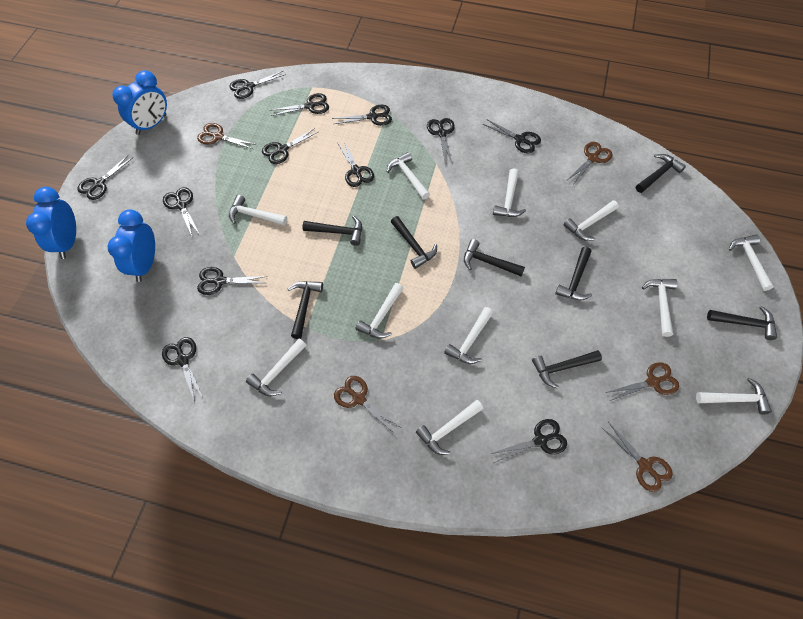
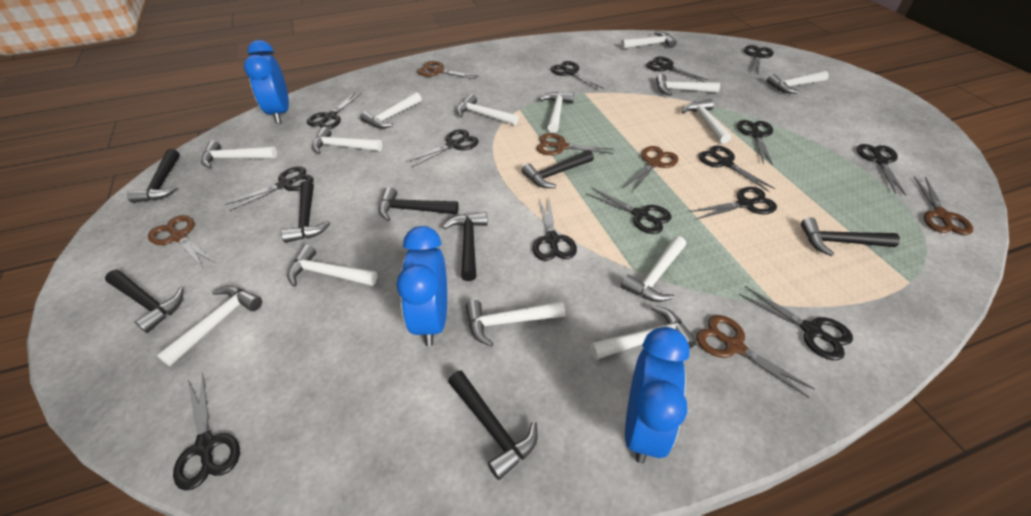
black scissors: 12 -> 14
brown scissors: 5 -> 6
white hammer: 11 -> 14

